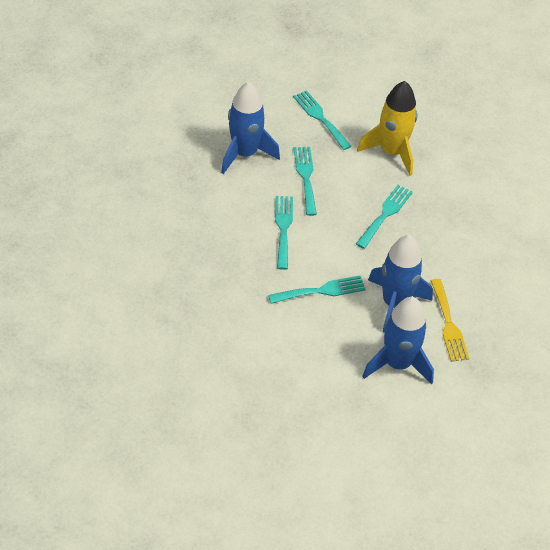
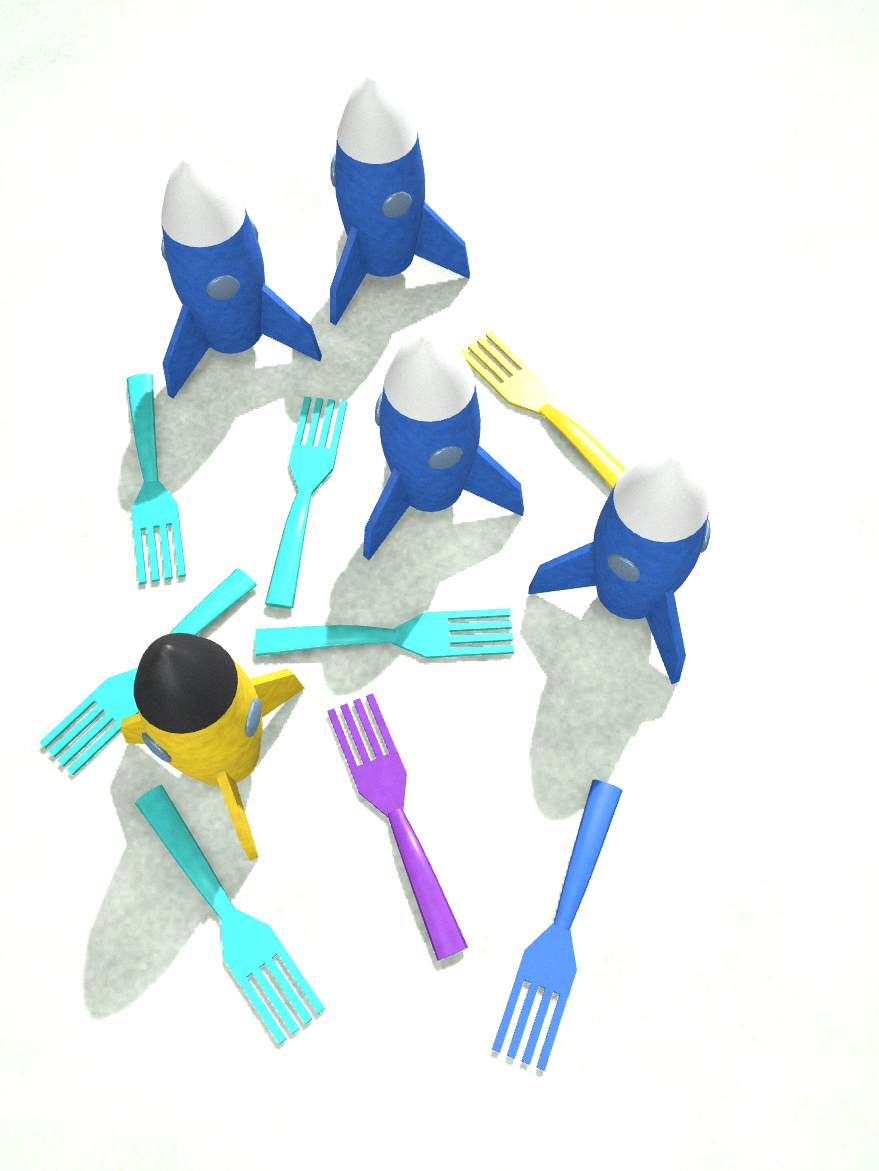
blue fork: 0 -> 1
blue rocket: 3 -> 4
purple fork: 0 -> 1

